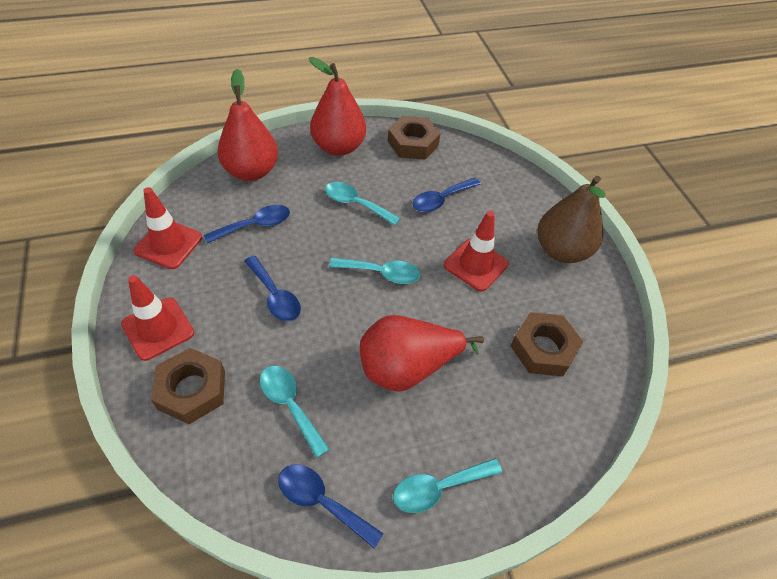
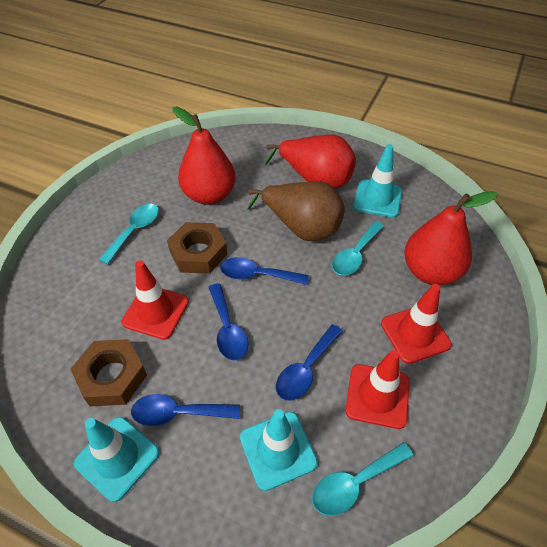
brown nut: 3 -> 2
turquoise spoon: 4 -> 3
turquoise traffic cone: 0 -> 3

